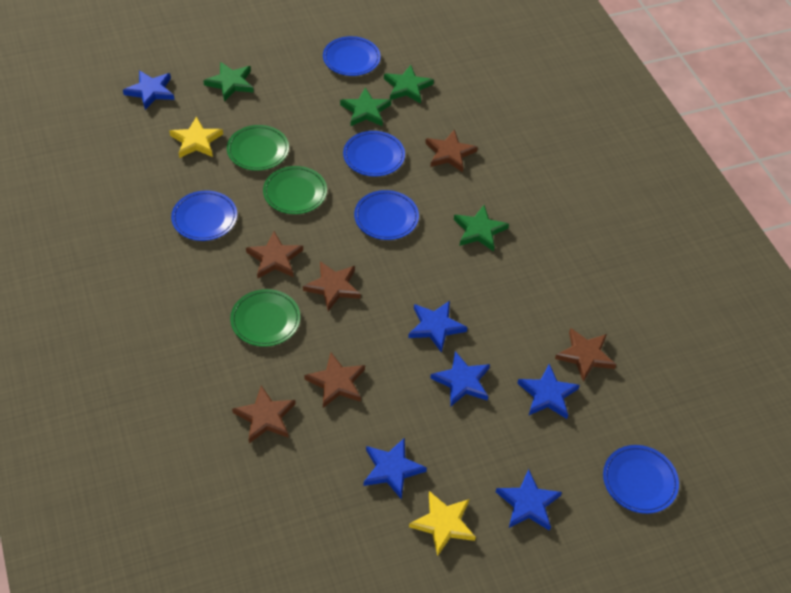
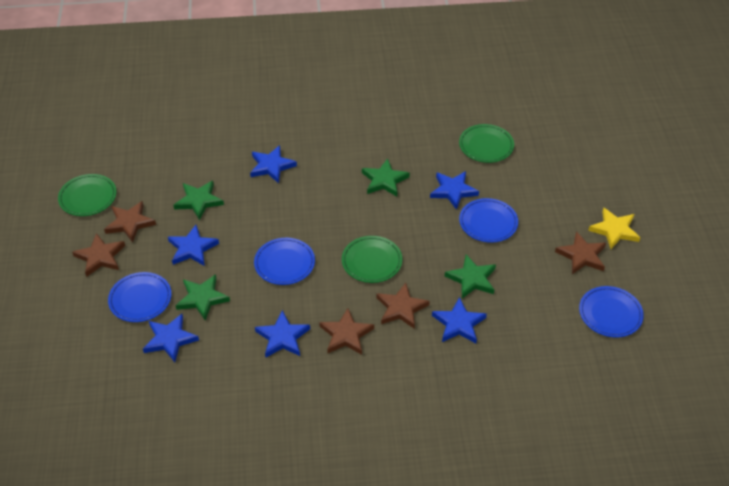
blue plate: 5 -> 4
brown star: 6 -> 5
yellow star: 2 -> 1

